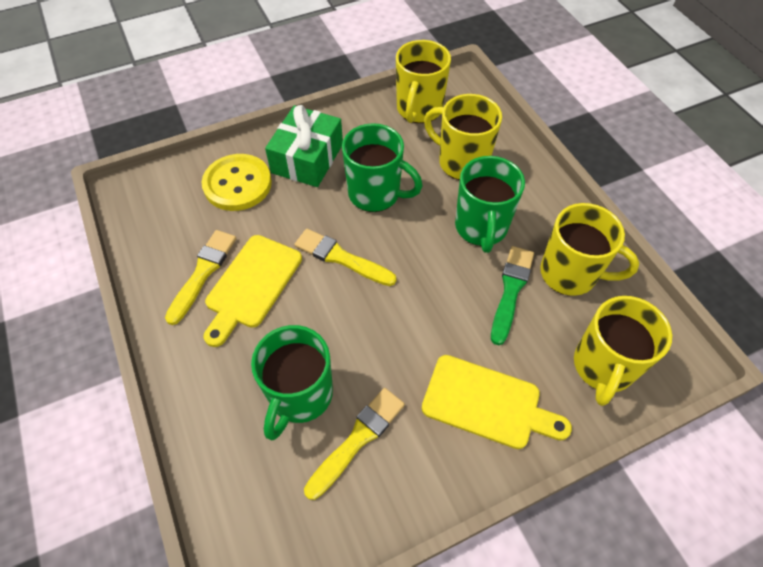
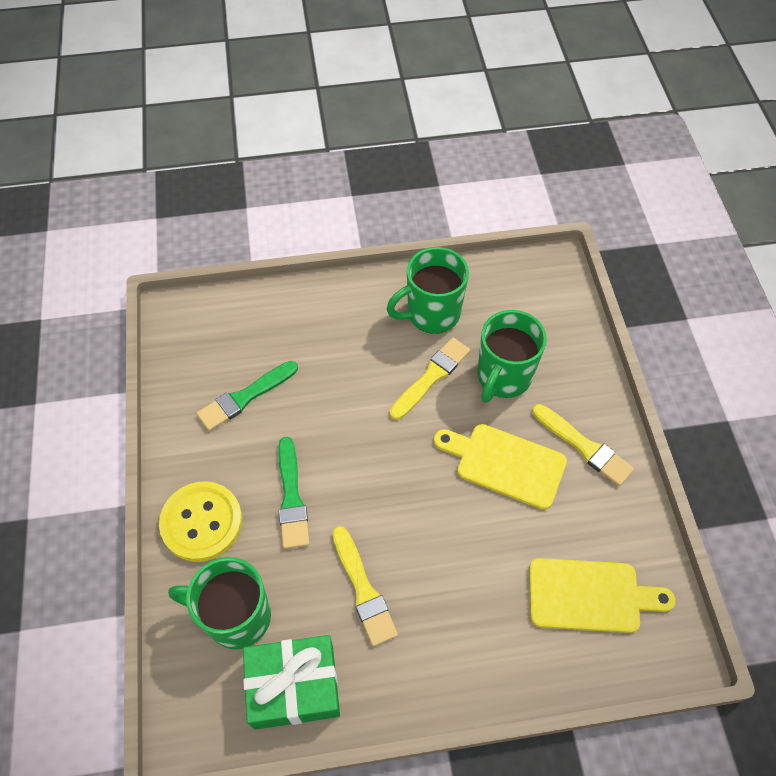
green brush: 1 -> 2
yellow mug: 4 -> 0

